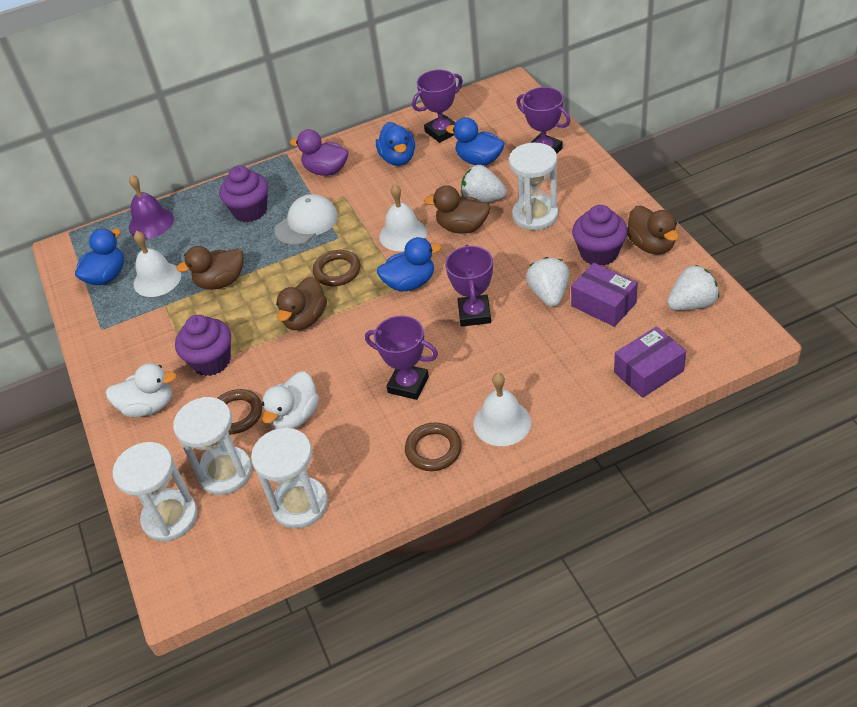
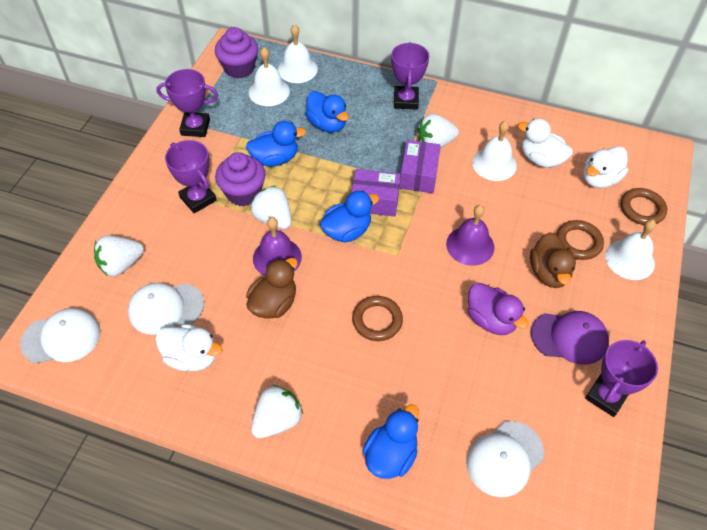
brown duck: 4 -> 2
purple bell: 1 -> 2
purple cap: 0 -> 1
purple cupcake: 3 -> 2
white bell: 3 -> 4
white cap: 1 -> 3
white duck: 2 -> 3
white hourglass: 4 -> 0
white strawberry: 3 -> 4

